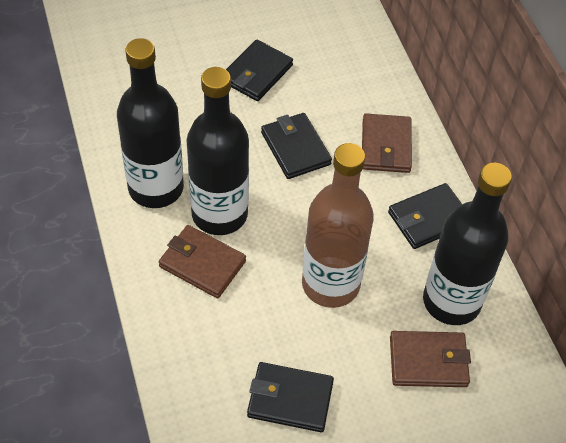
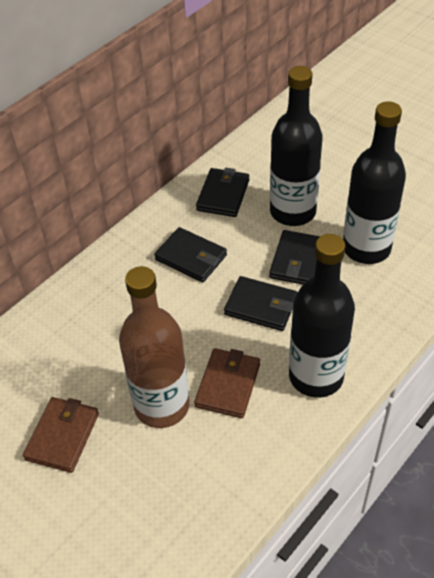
brown wallet: 3 -> 2

